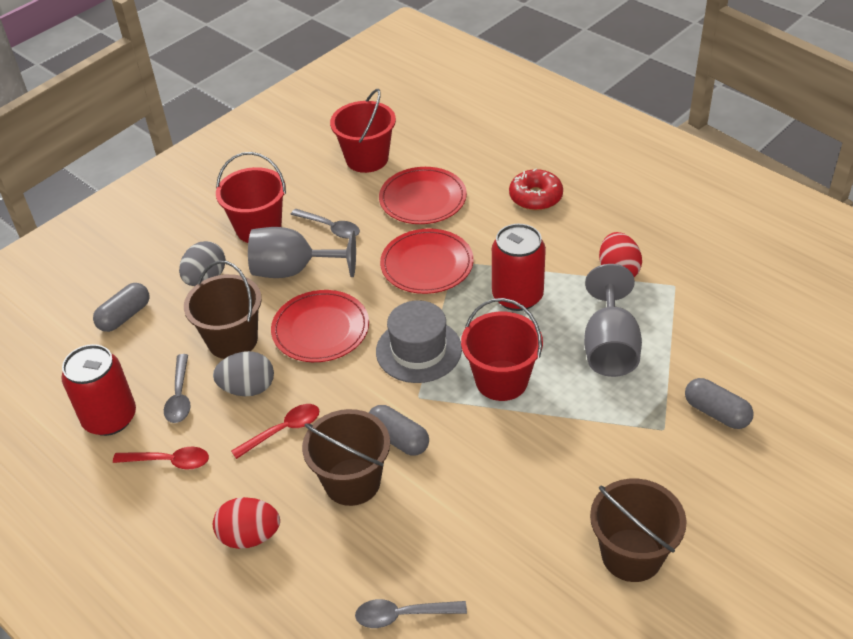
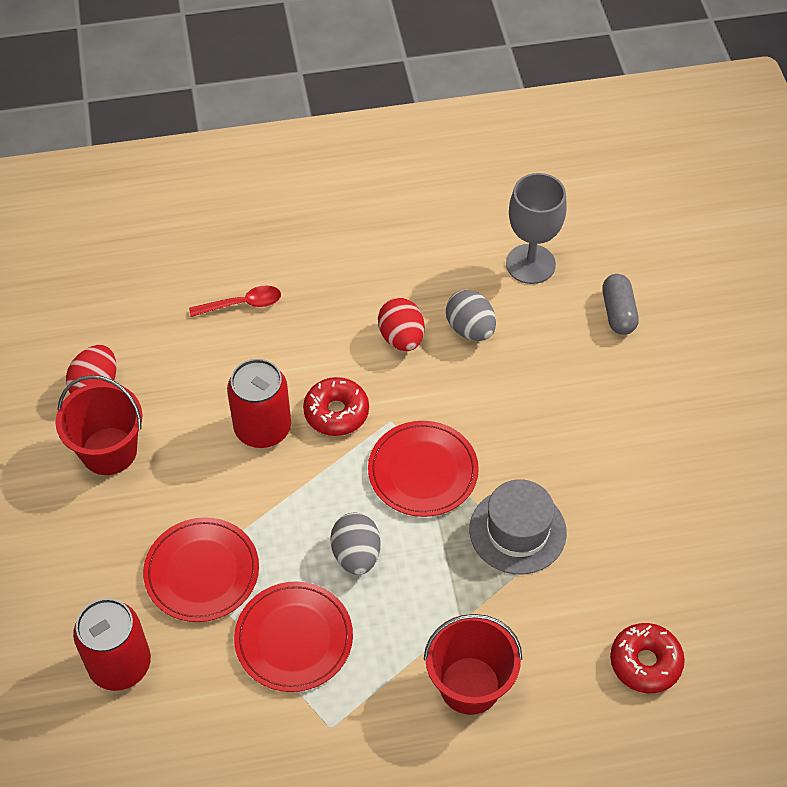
brown bucket: 3 -> 0
grey capsule: 3 -> 1
grey goblet: 2 -> 1
grey spoon: 3 -> 0
red bucket: 3 -> 2
red donut: 1 -> 2
red spoon: 2 -> 1

